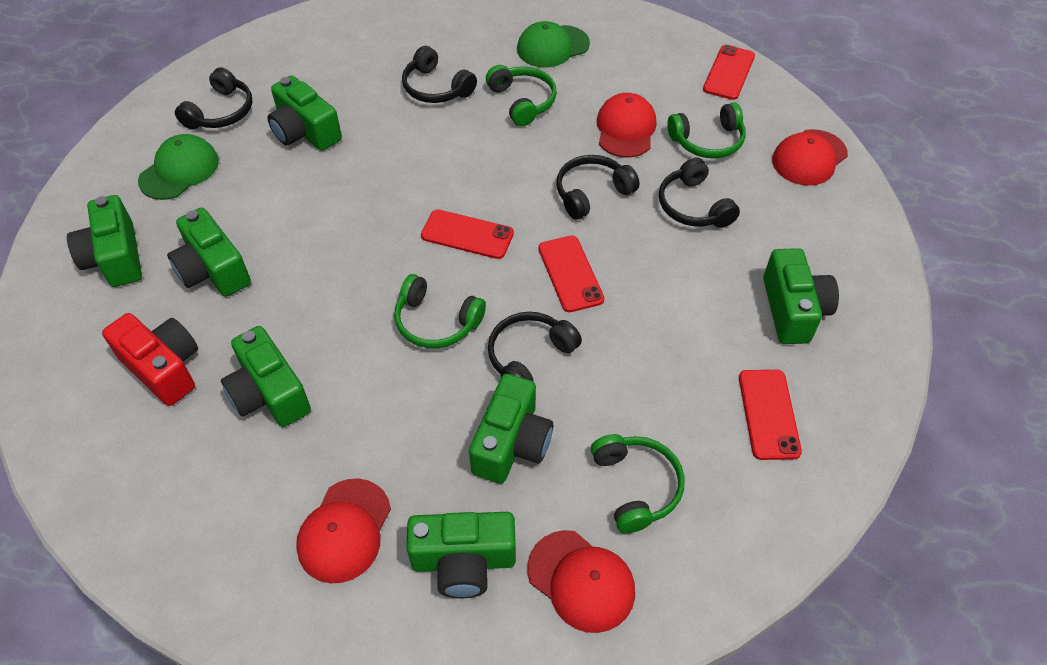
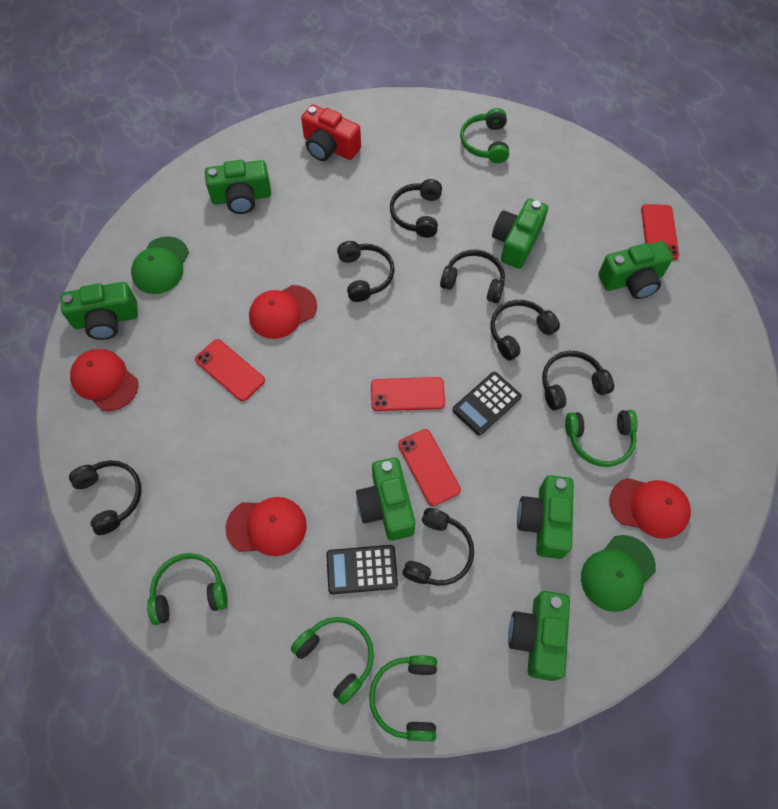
black calculator: 0 -> 2
black headphones: 5 -> 7
green headphones: 4 -> 5

